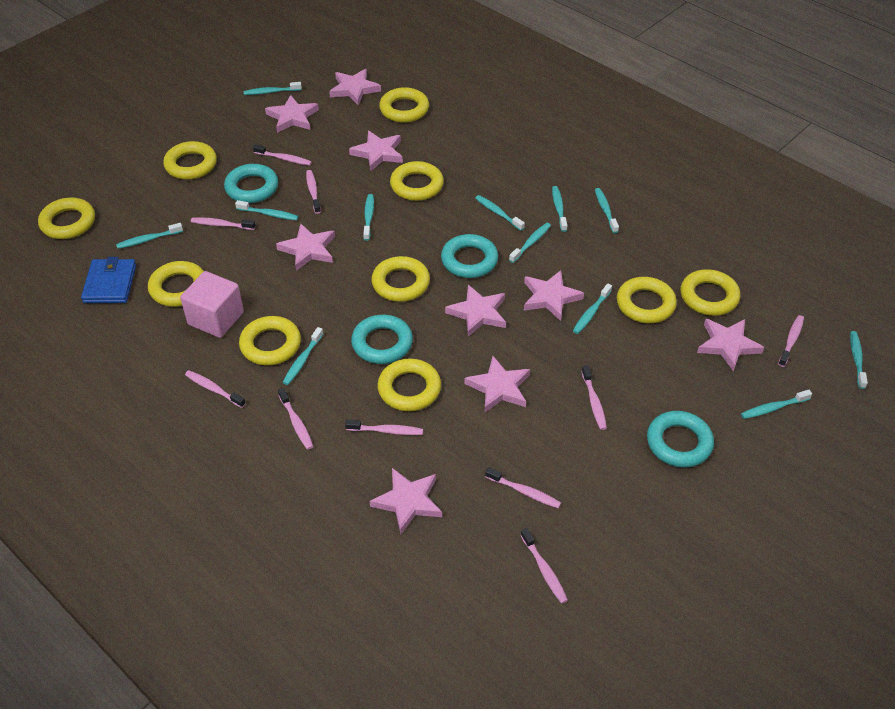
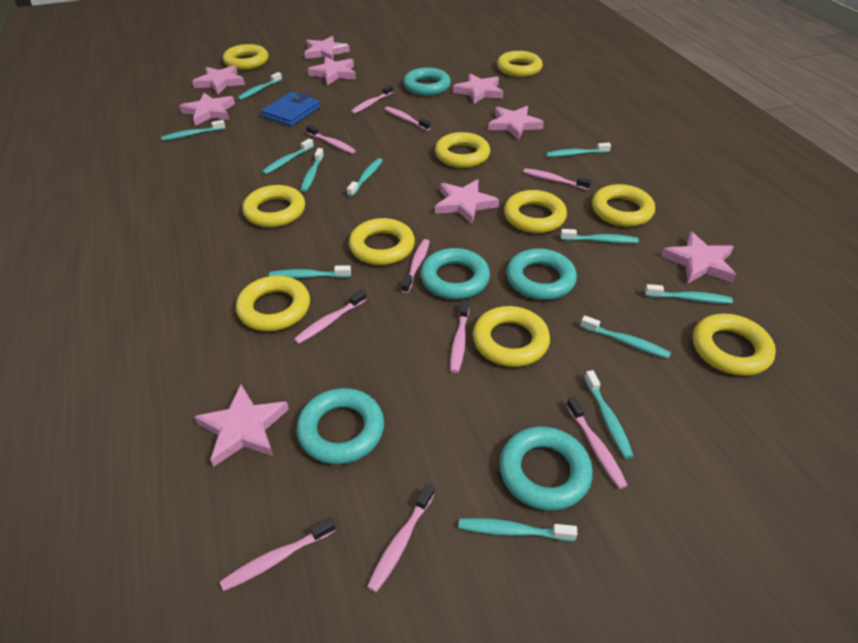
pink cube: 1 -> 0
turquoise ring: 4 -> 5

